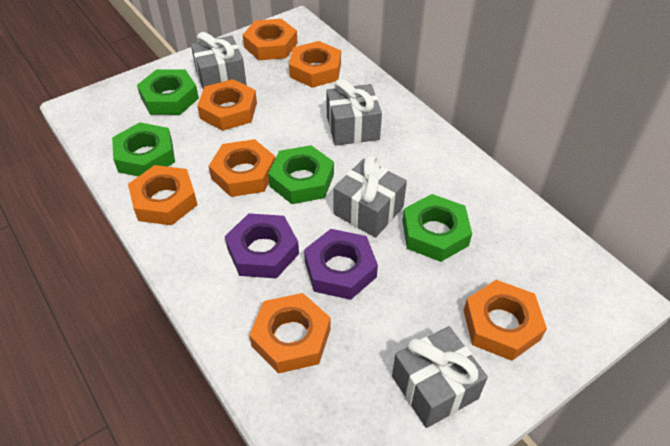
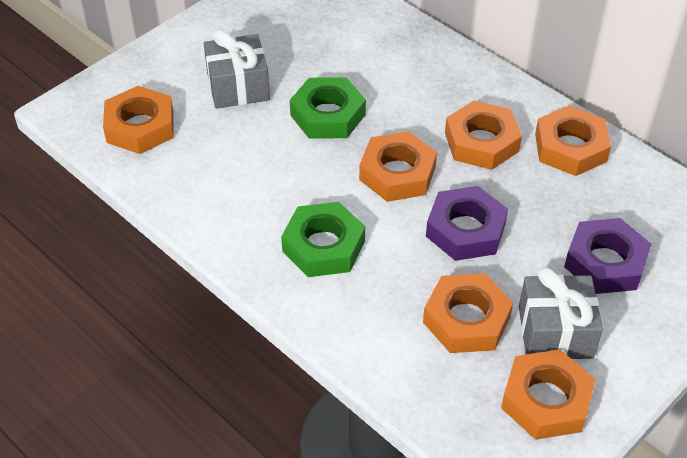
green nut: 4 -> 2
grey gift: 4 -> 2
orange nut: 7 -> 6

